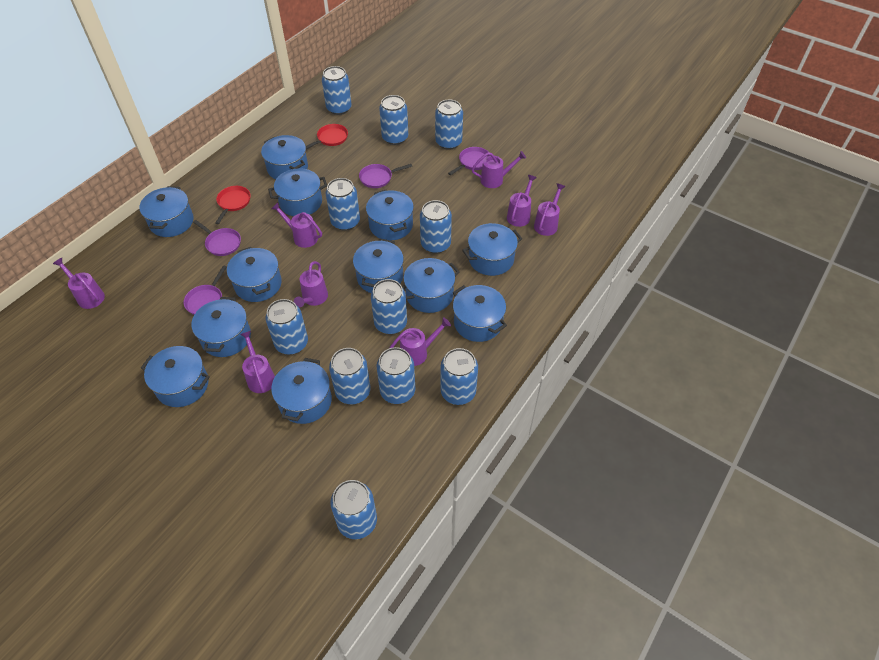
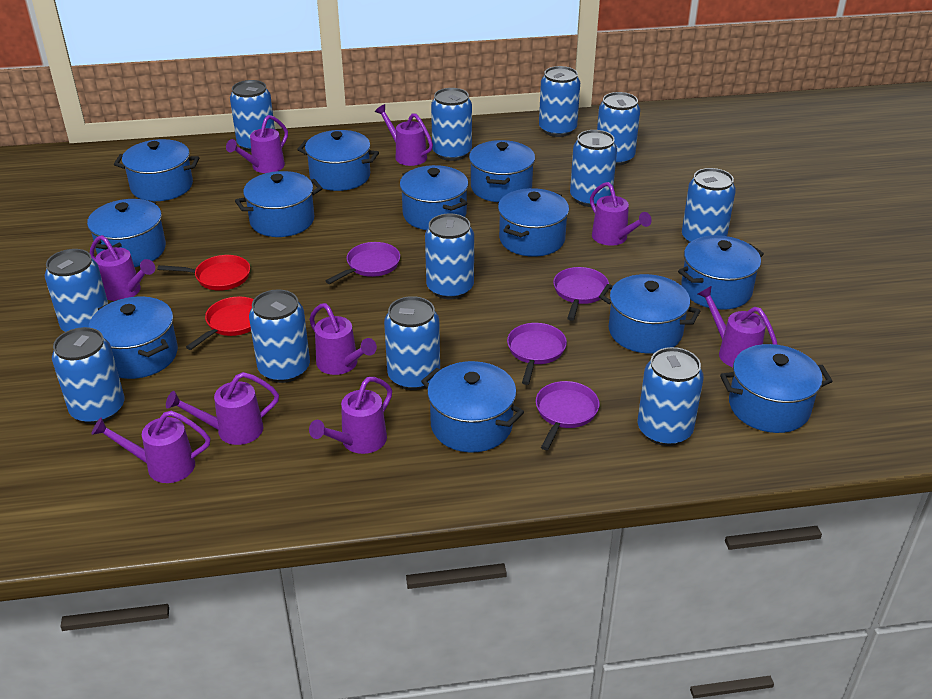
blue can: 11 -> 12
purple watering can: 8 -> 9

